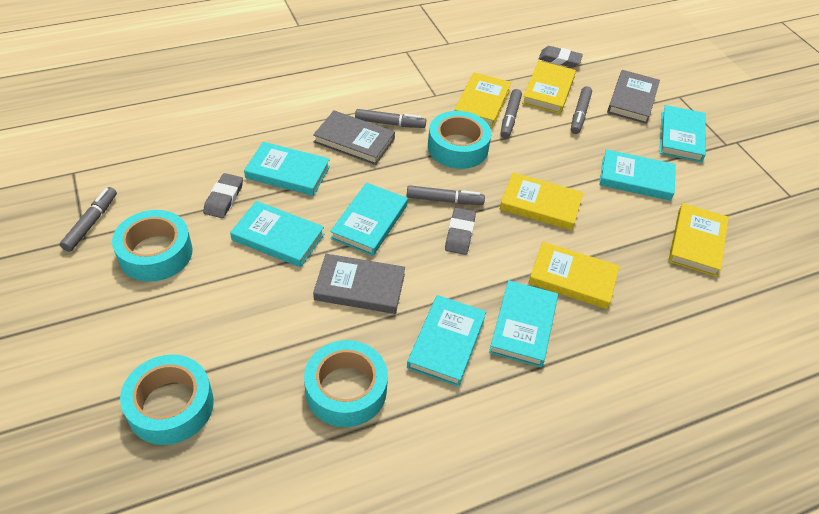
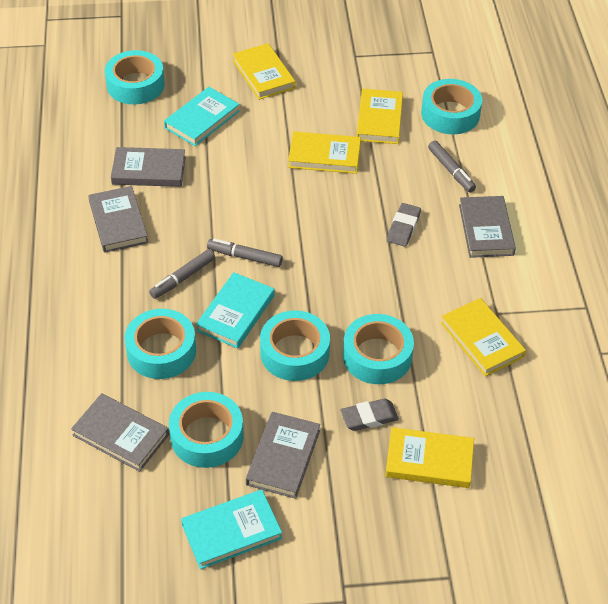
grey book: 3 -> 5
grey eraser: 3 -> 2
grey marker: 5 -> 3
turquoise book: 7 -> 3
turquoise tape: 4 -> 6

